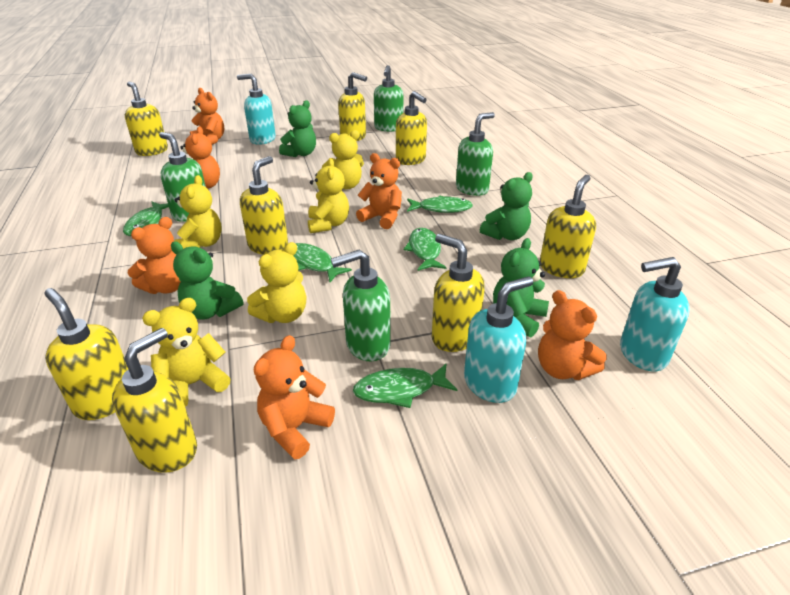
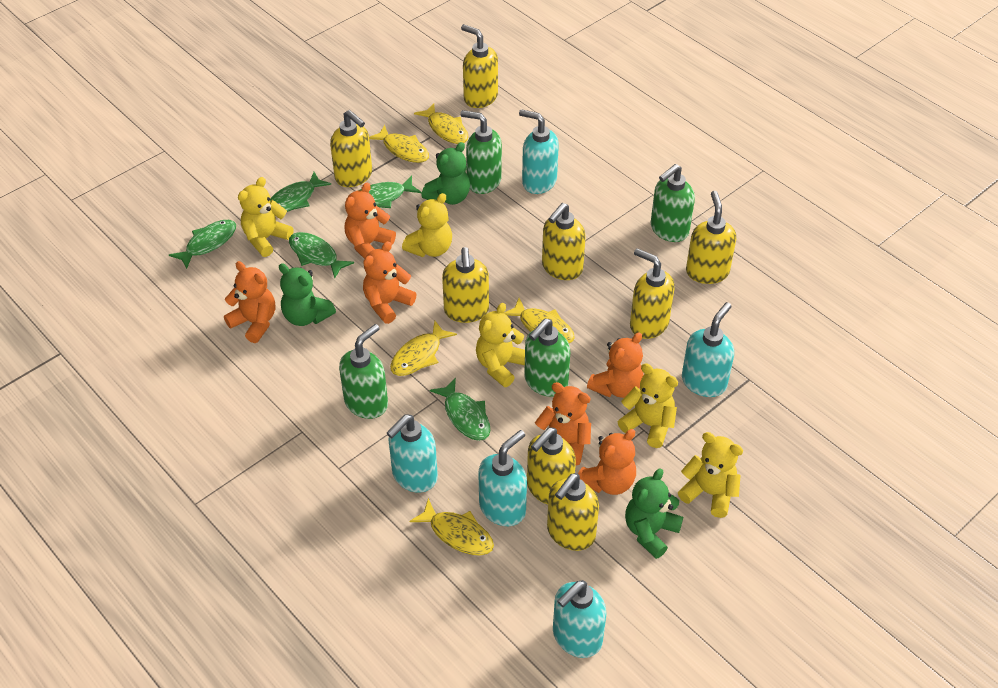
green teddy bear: 4 -> 3
turquoise soap dispenser: 3 -> 5
yellow fish: 0 -> 5

